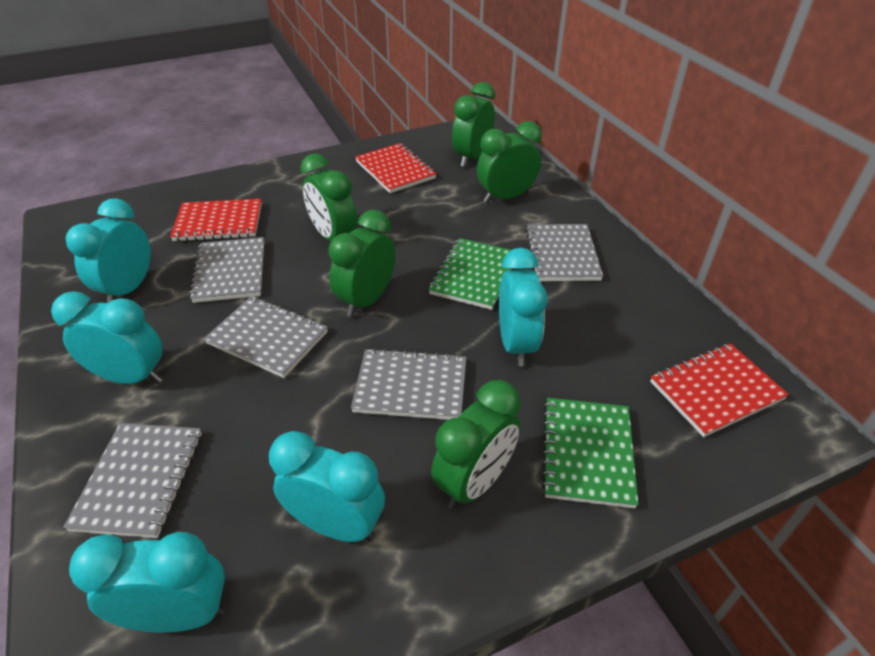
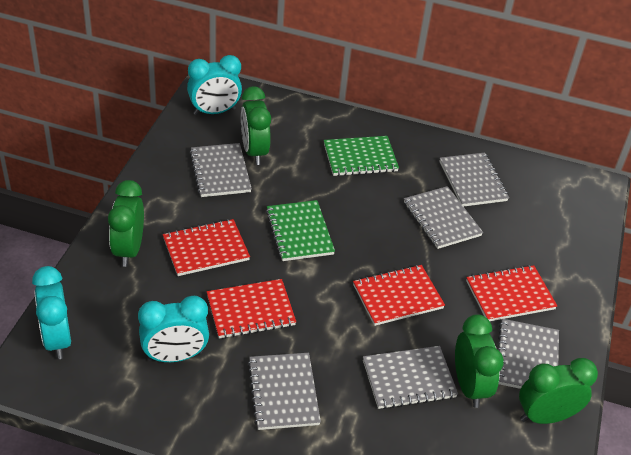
green clock: 5 -> 4
grey notebook: 5 -> 6
red notebook: 3 -> 4
turquoise clock: 5 -> 3

